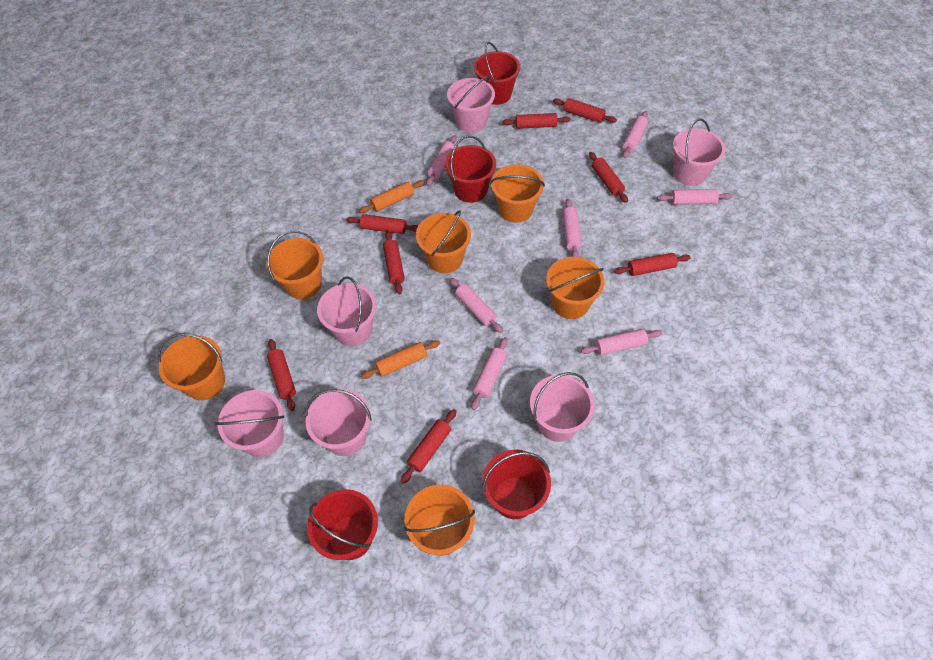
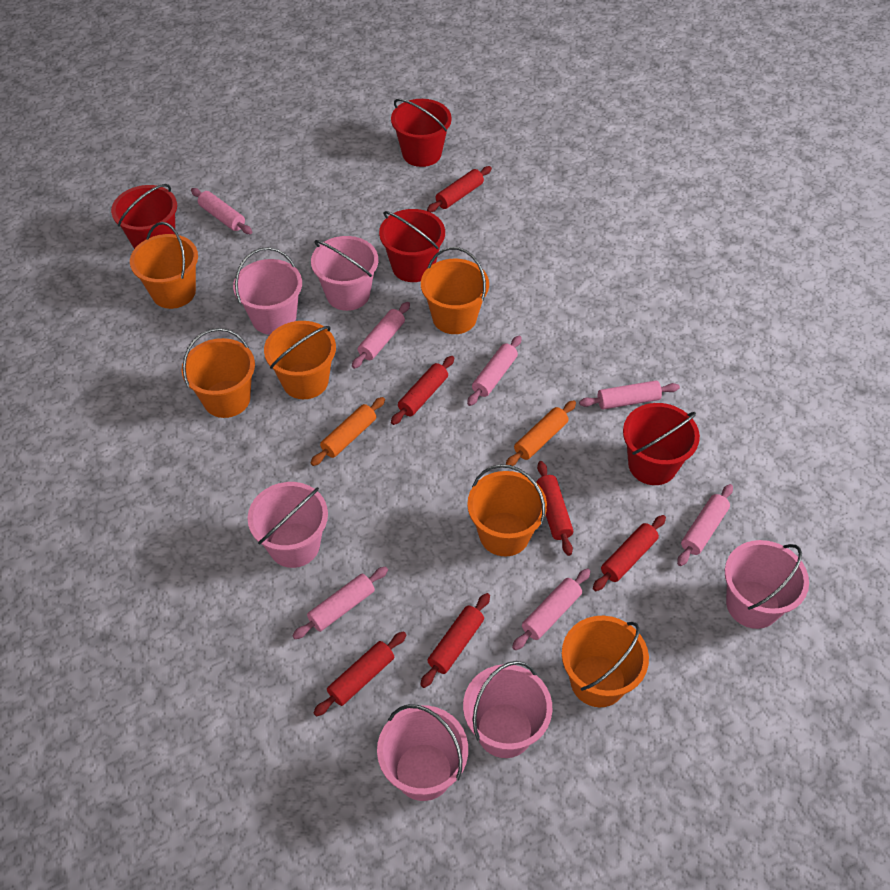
red rolling pin: 8 -> 6

